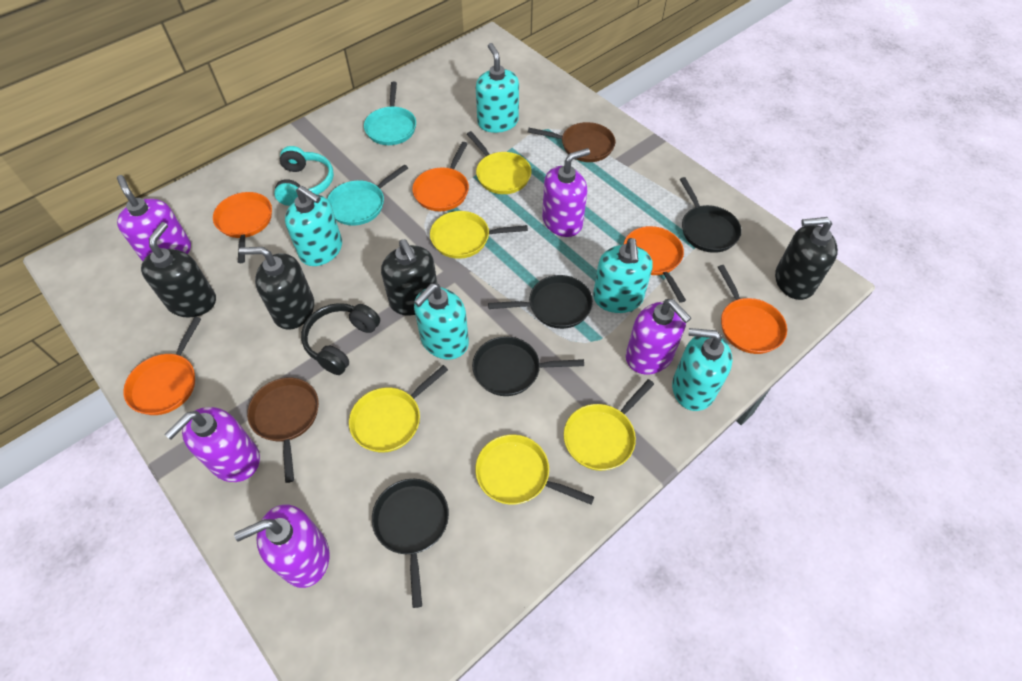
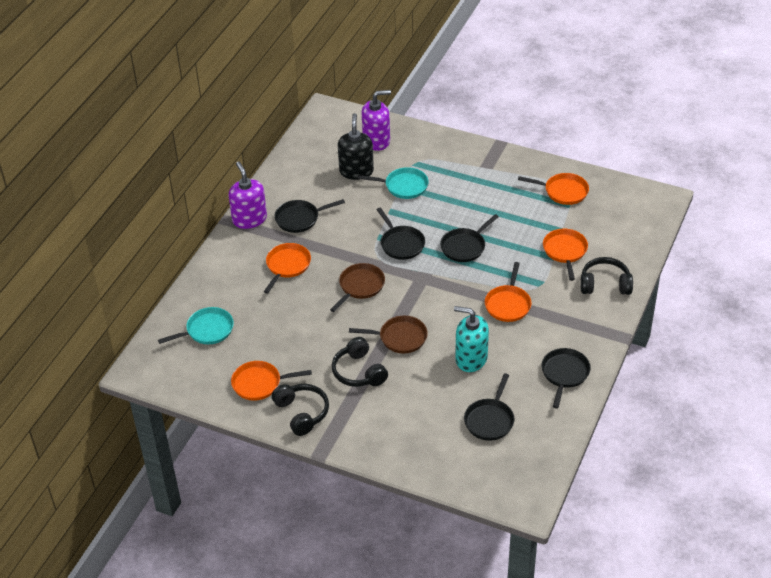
black headphones: 1 -> 3
black pan: 4 -> 5
black soap dispenser: 4 -> 1
purple soap dispenser: 5 -> 2
turquoise headphones: 1 -> 0
turquoise soap dispenser: 5 -> 1
yellow pan: 5 -> 0

